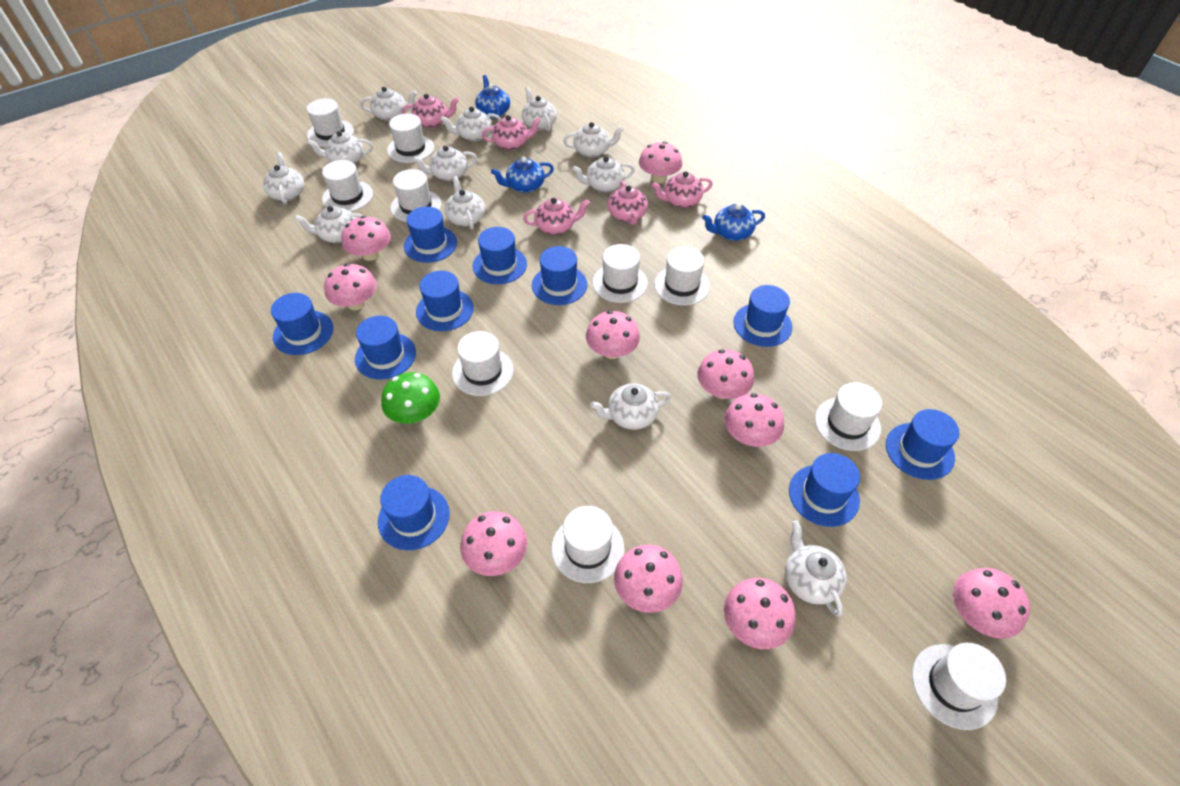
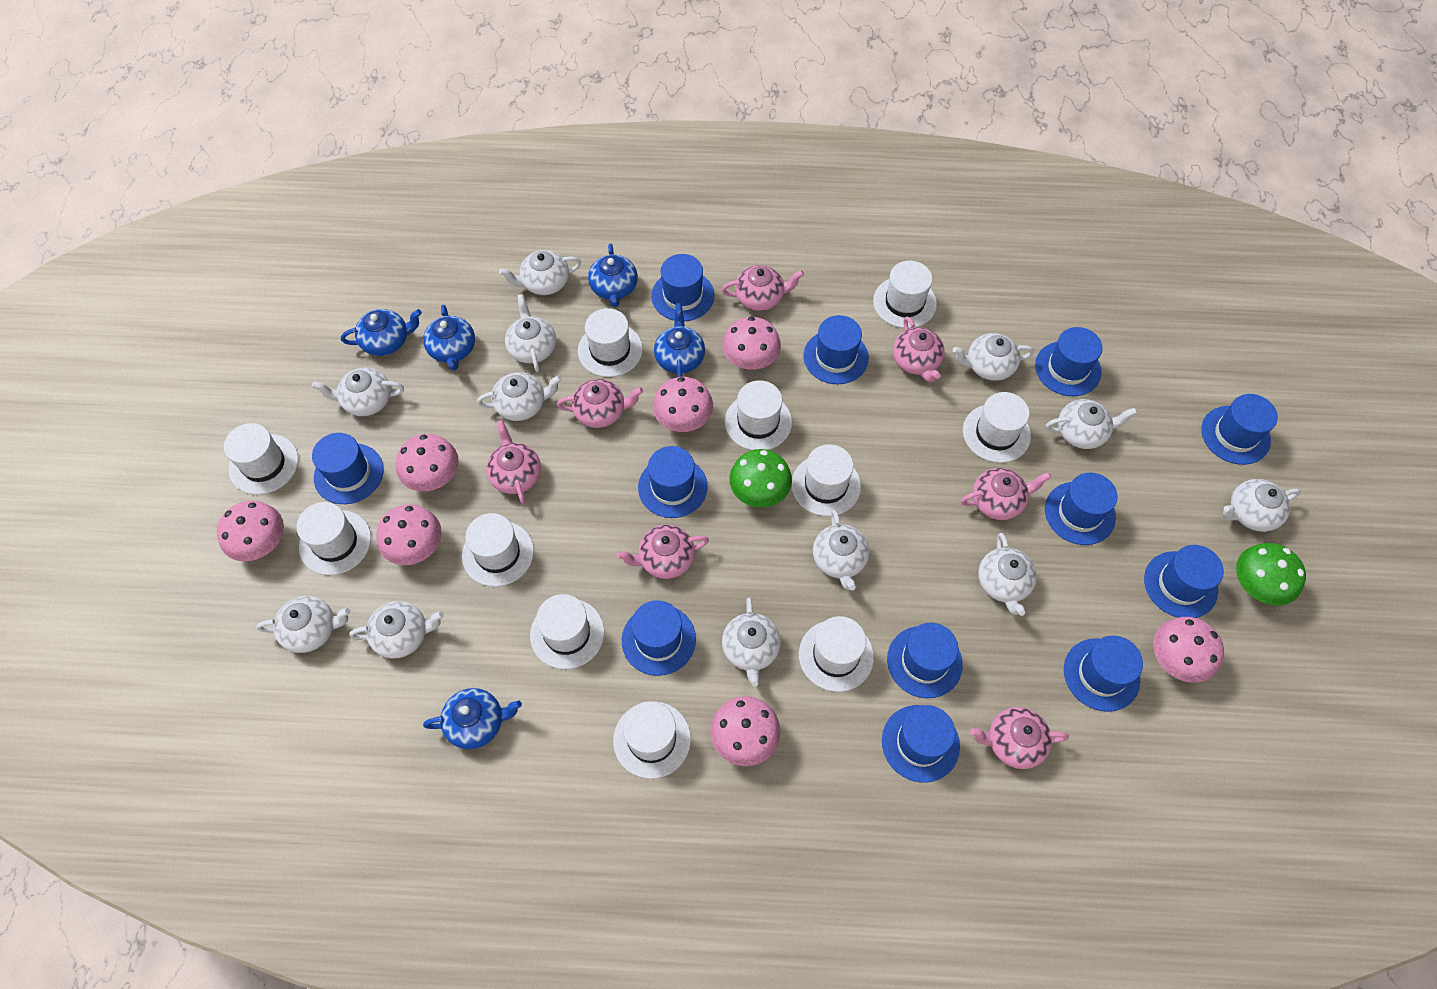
blue hat: 10 -> 12
blue teapot: 3 -> 5
green mushroom: 1 -> 2
pink mushroom: 10 -> 7
pink teapot: 5 -> 7
white hat: 10 -> 11

